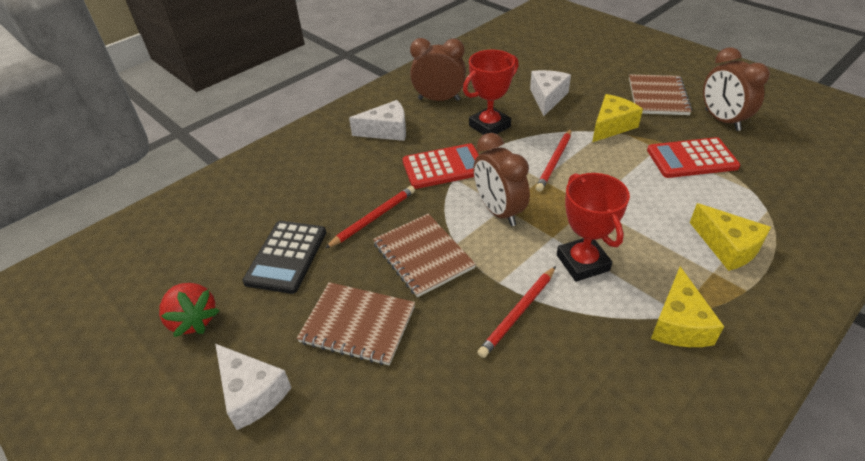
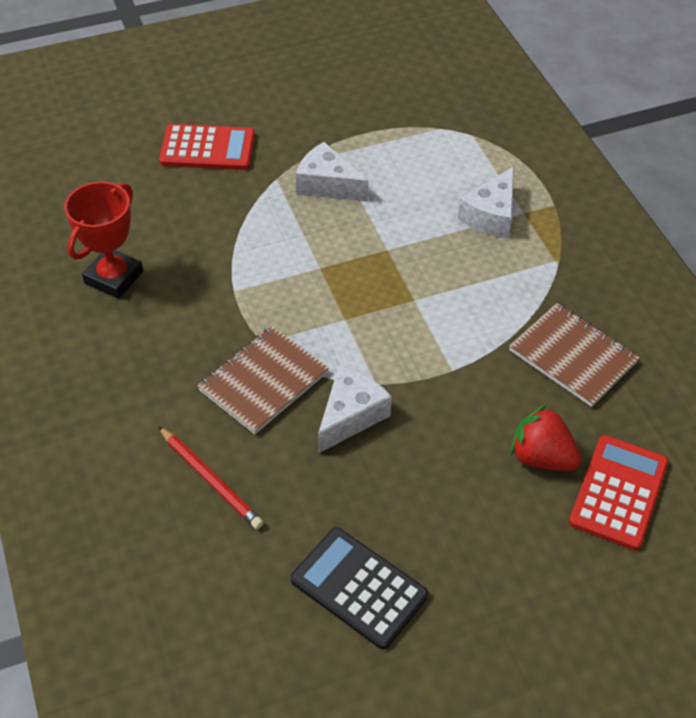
brown clock: 3 -> 0
brown notebook: 3 -> 2
red pencil: 3 -> 1
red trophy: 2 -> 1
yellow cheese: 3 -> 0

